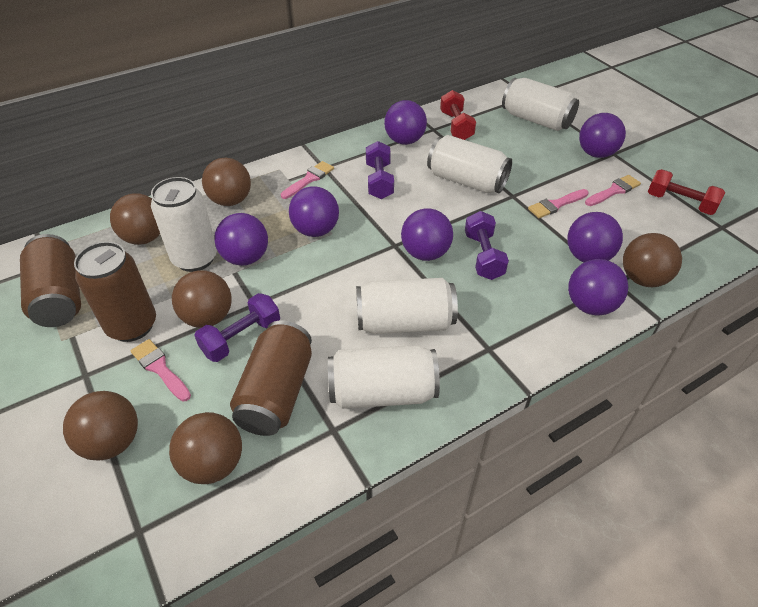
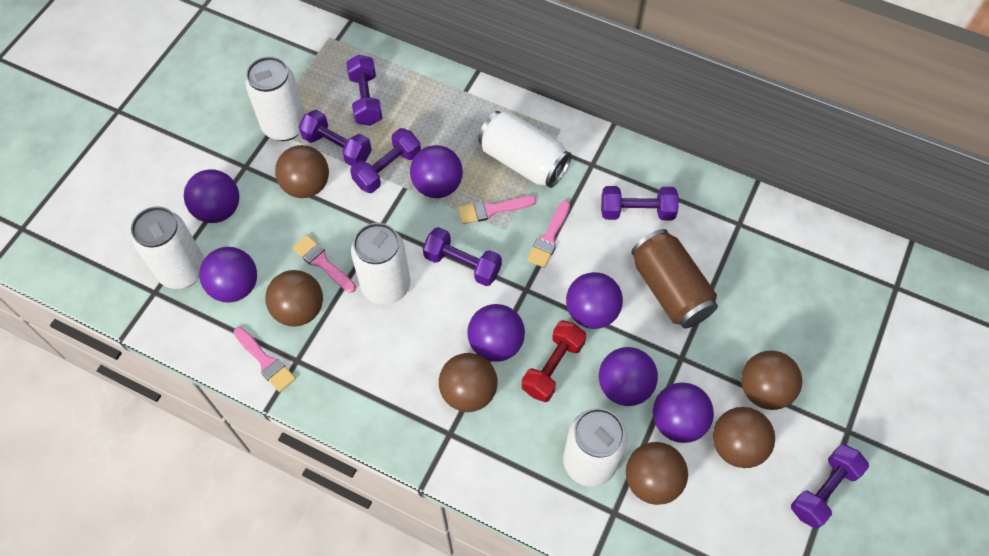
brown can: 3 -> 1
purple dumbbell: 3 -> 6
red dumbbell: 2 -> 1

